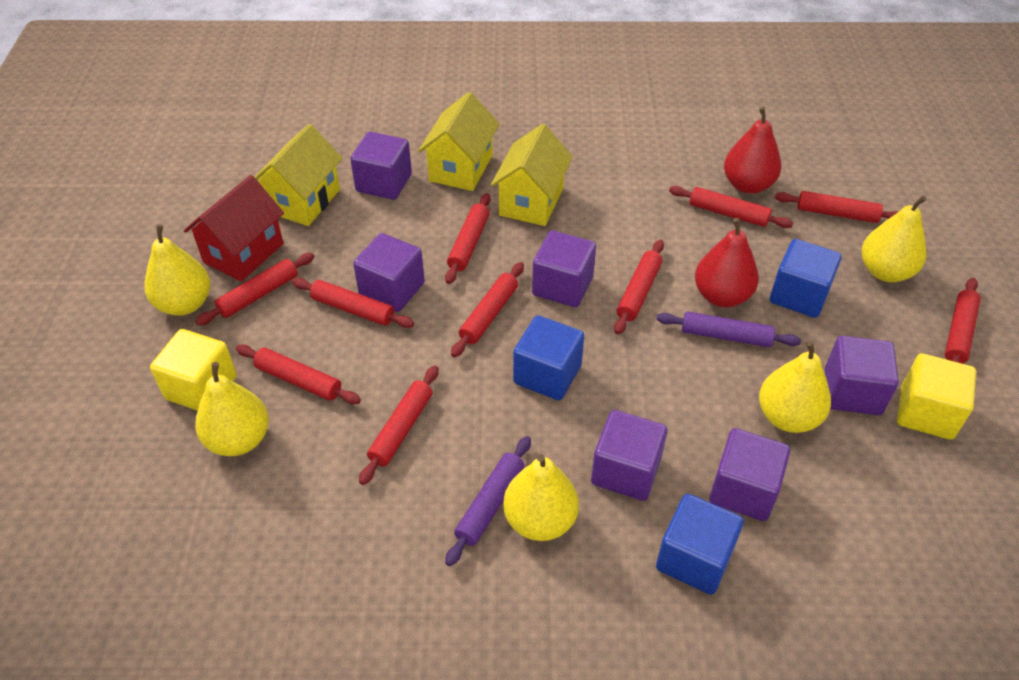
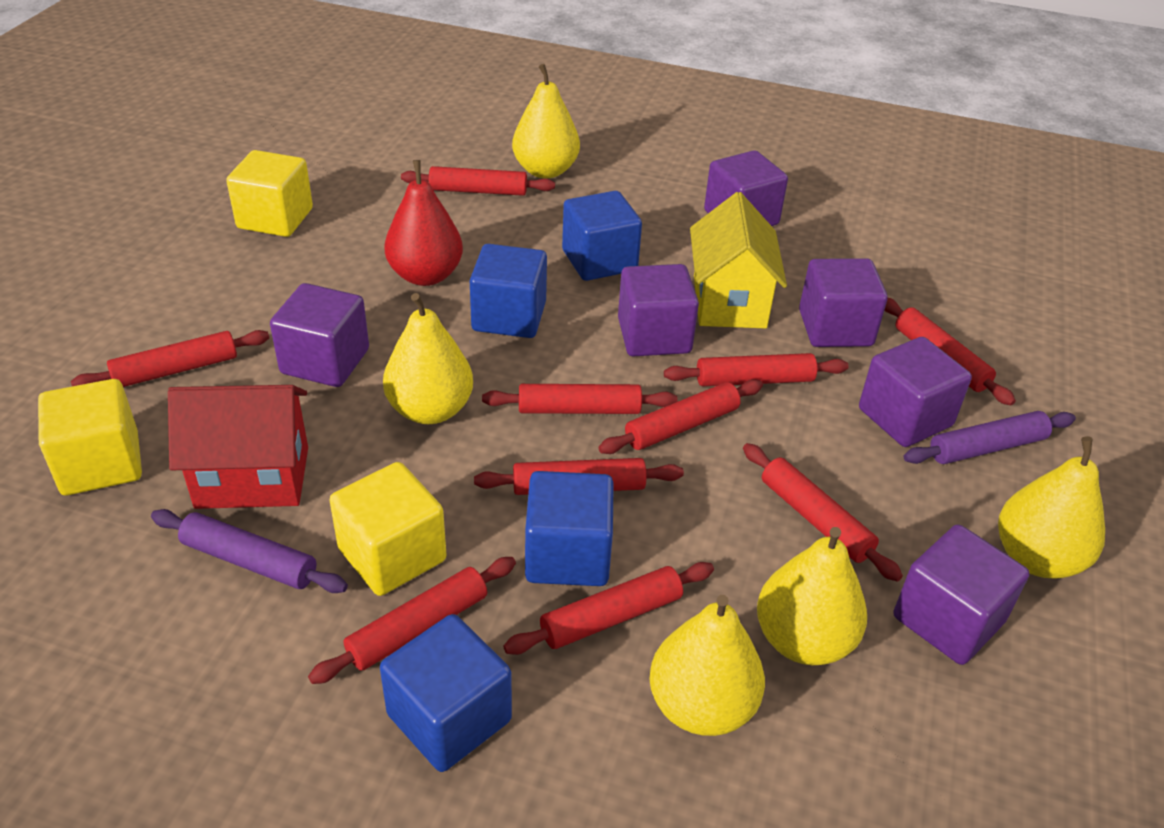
blue cube: 3 -> 4
red pear: 2 -> 1
yellow cube: 2 -> 3
yellow house: 3 -> 1

